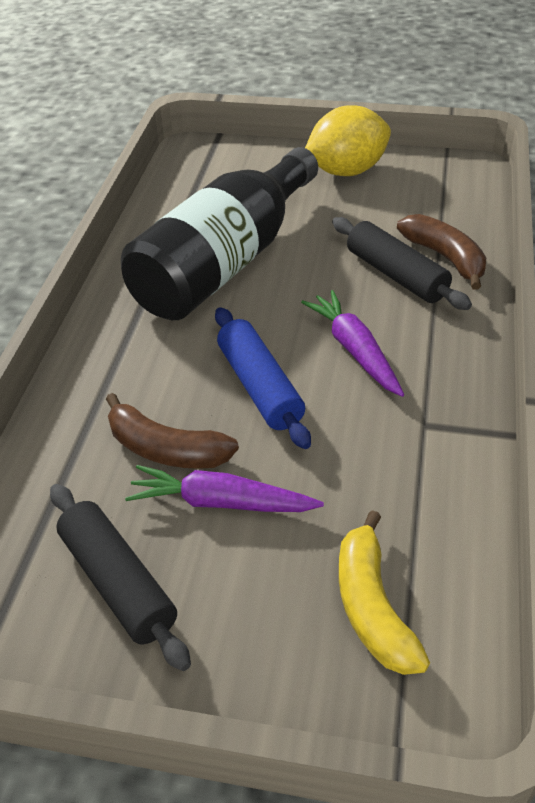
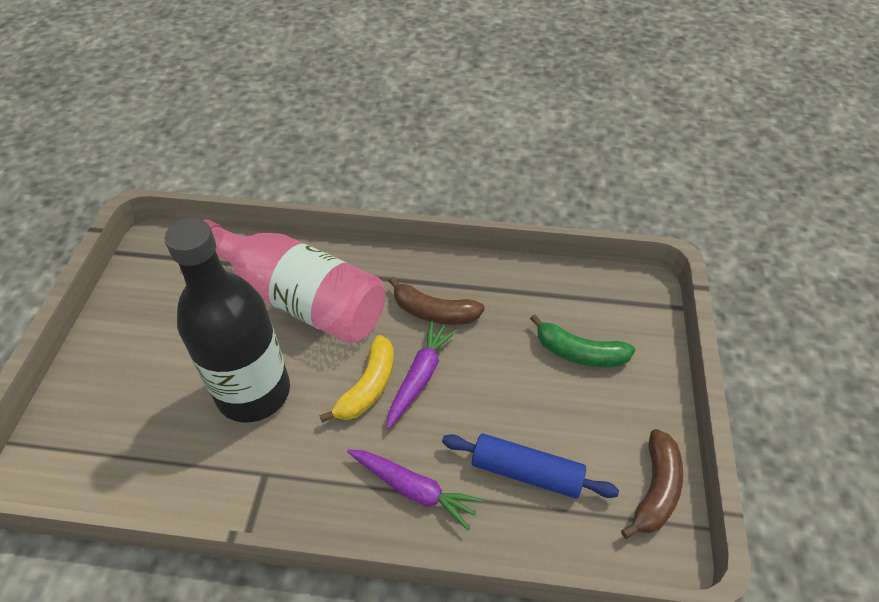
black rolling pin: 2 -> 0
green banana: 0 -> 1
pink bottle: 0 -> 1
yellow lemon: 1 -> 0

